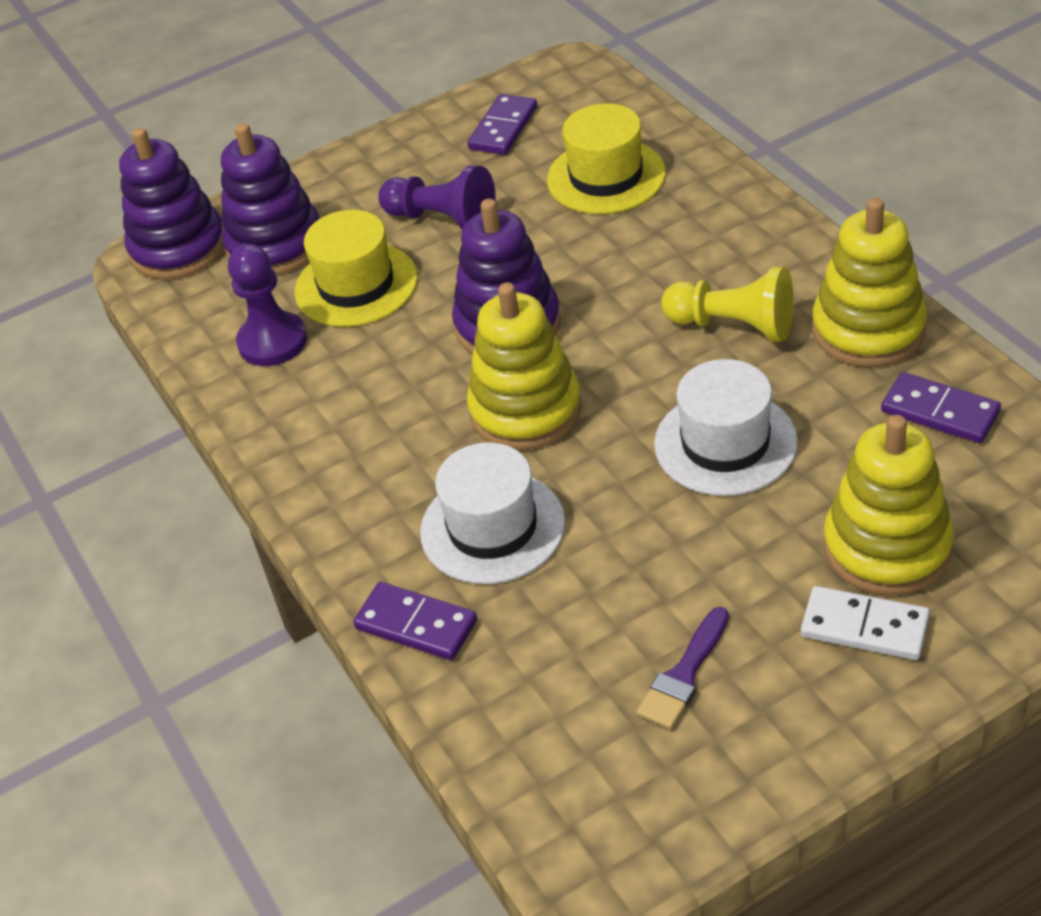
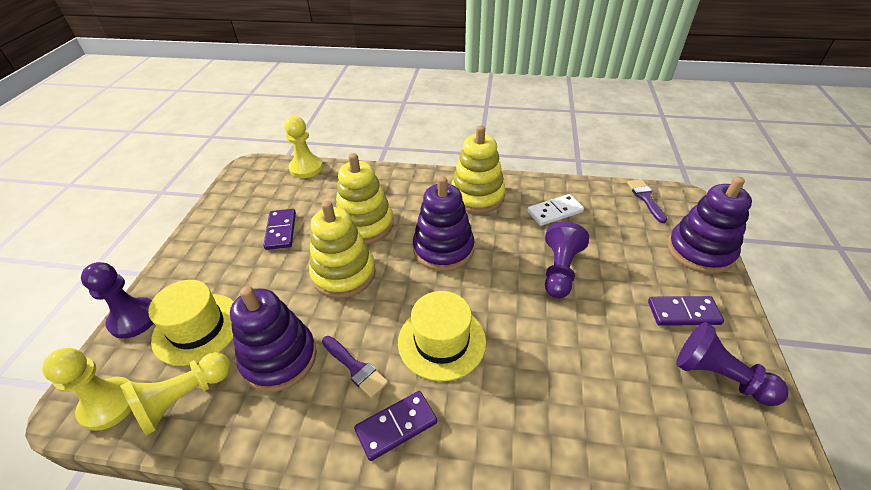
purple brush: 1 -> 2
purple pawn: 2 -> 3
white hat: 2 -> 0
yellow pawn: 1 -> 3

